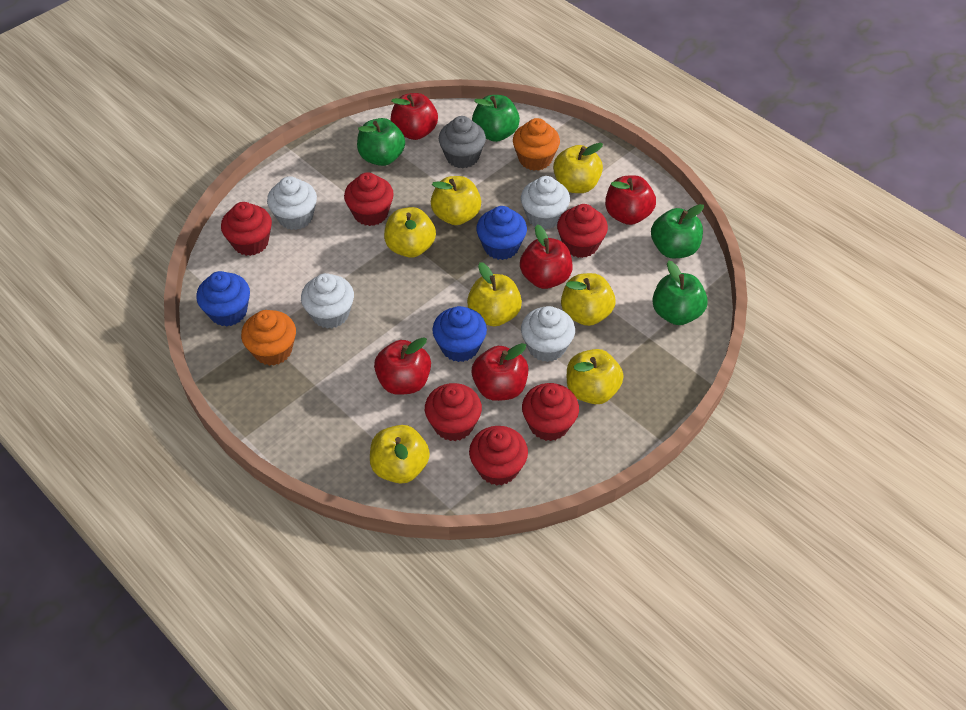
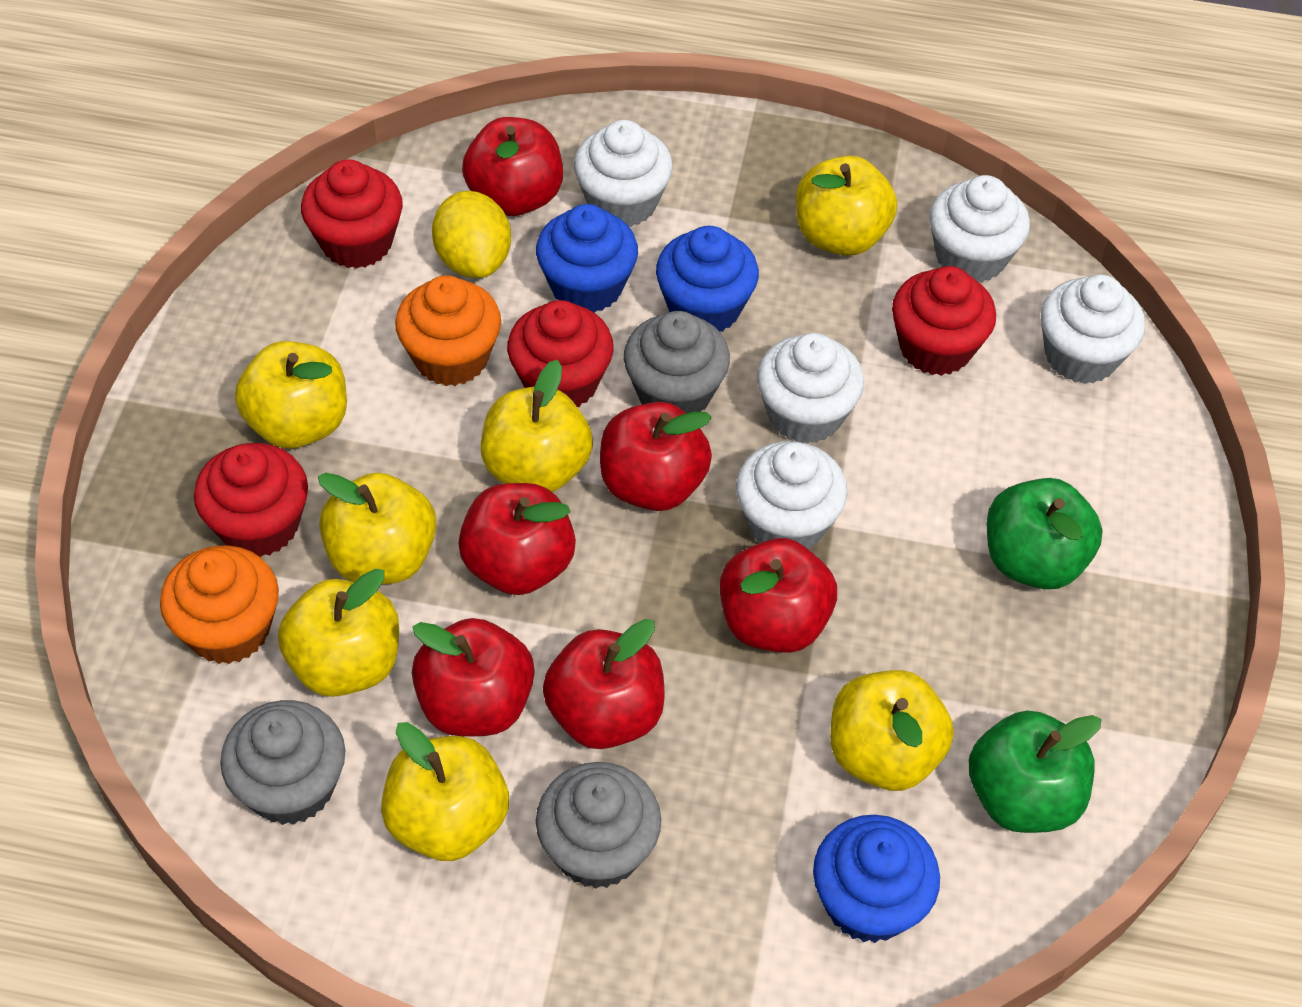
green apple: 4 -> 2
grey cupcake: 1 -> 3
red apple: 5 -> 6
red cupcake: 6 -> 4
white cupcake: 4 -> 5
yellow lemon: 0 -> 1

